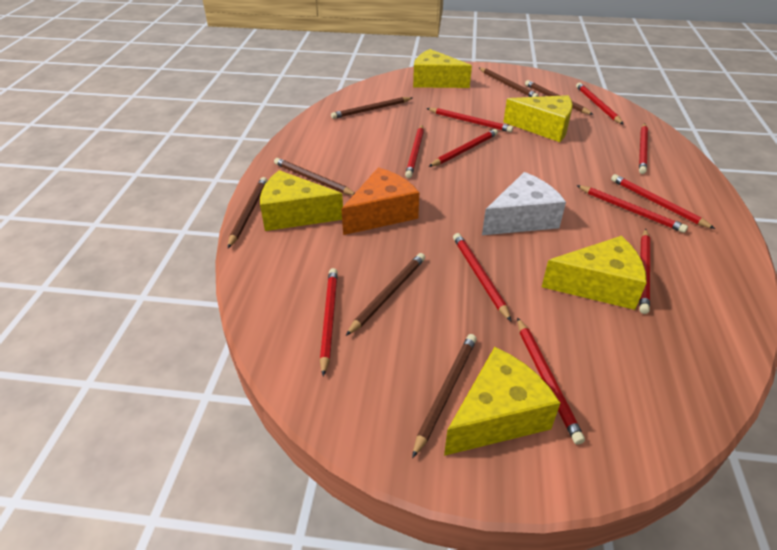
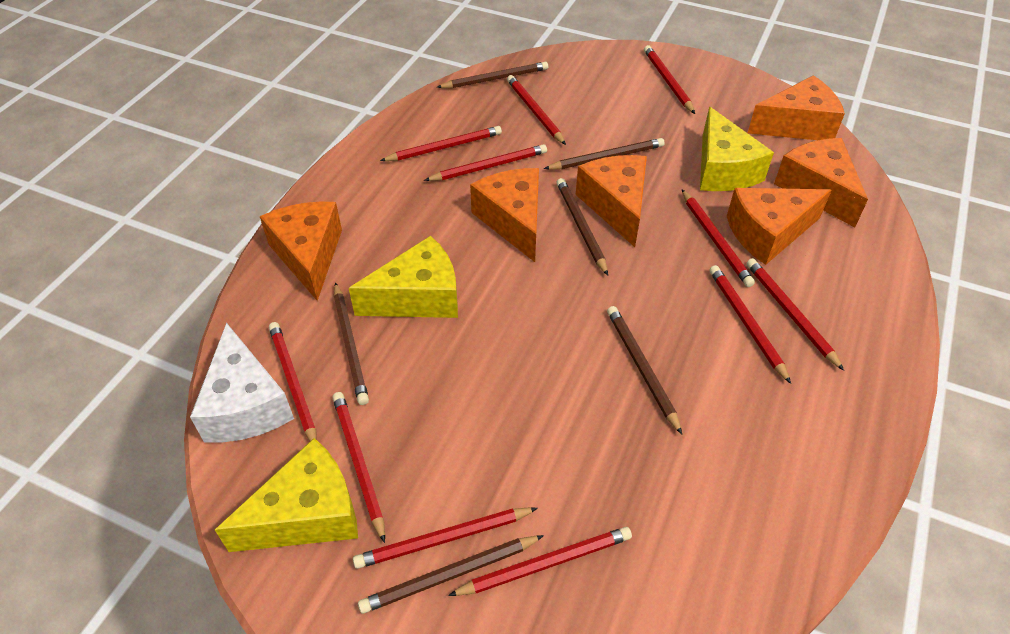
brown pencil: 7 -> 6
orange cheese: 1 -> 6
yellow cheese: 5 -> 3

